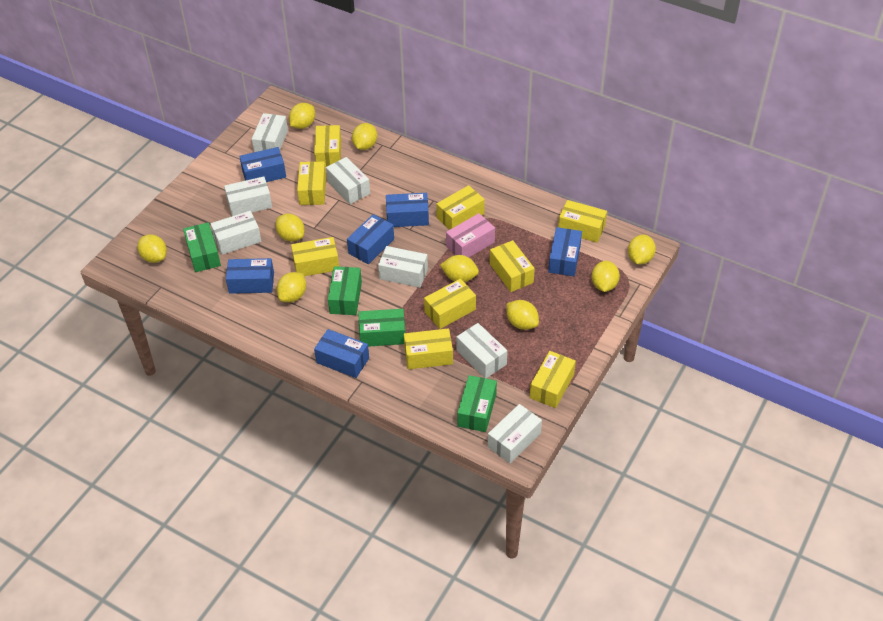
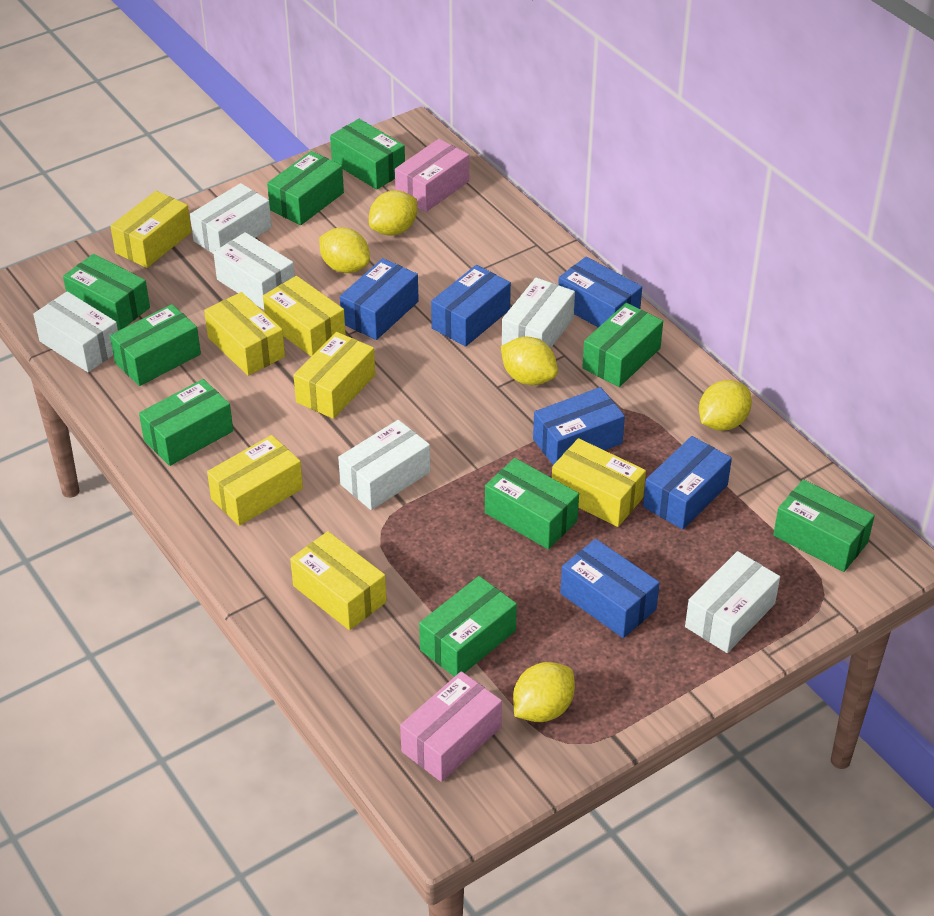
green box: 4 -> 9
pink box: 1 -> 2
white box: 7 -> 6
yellow box: 9 -> 7
yellow lemon: 9 -> 5

